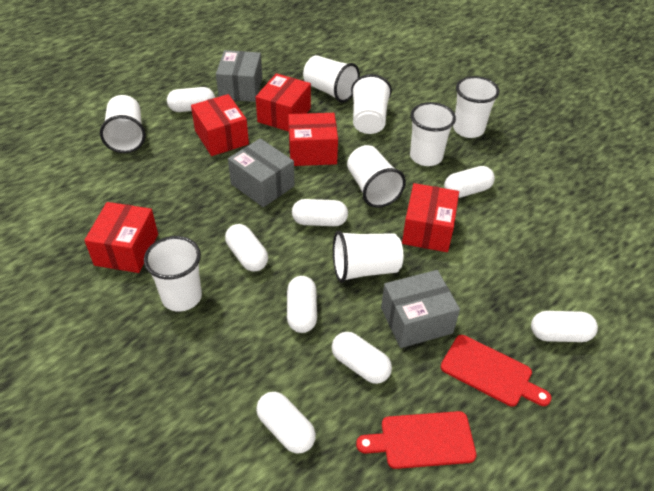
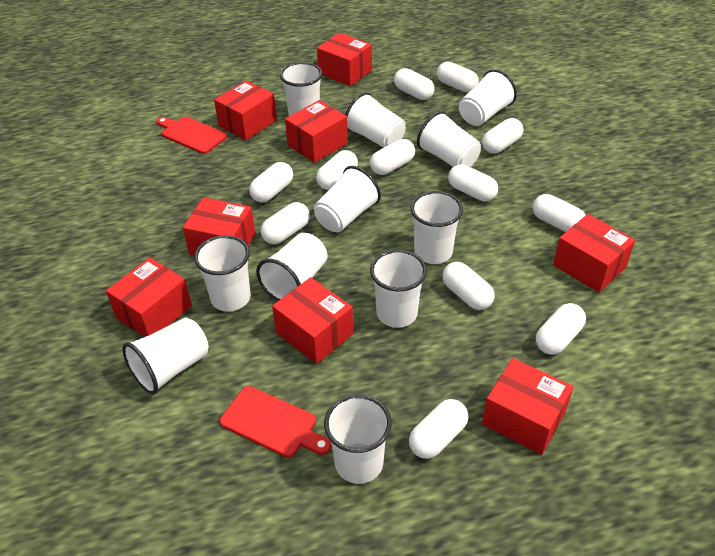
grey box: 3 -> 0
red box: 5 -> 8
white capsule: 8 -> 12
white cup: 8 -> 11

